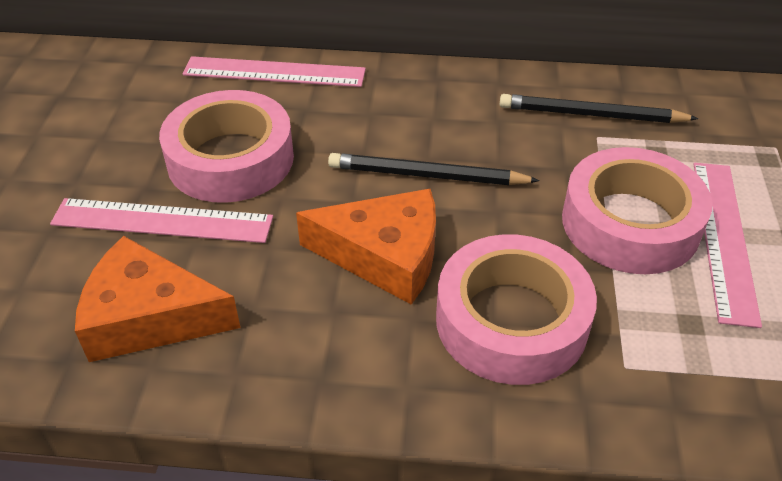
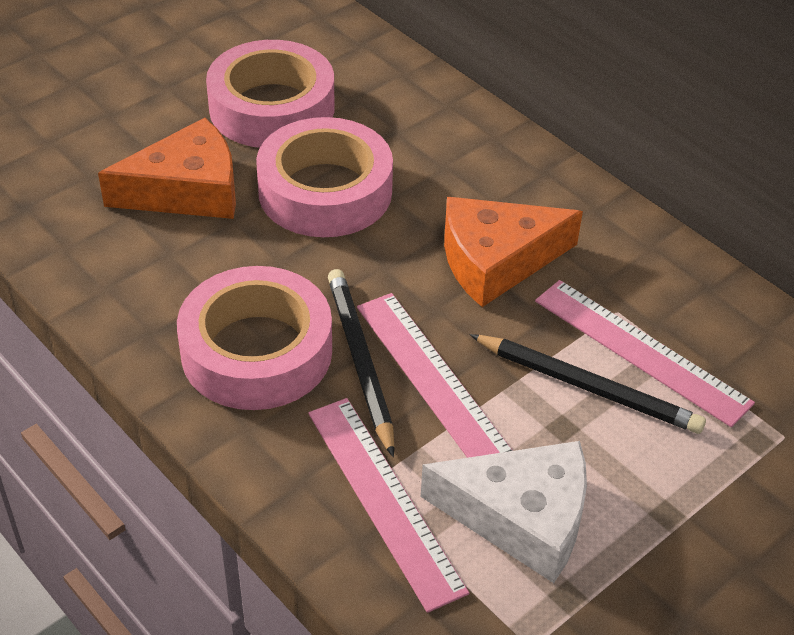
white cheese: 0 -> 1

